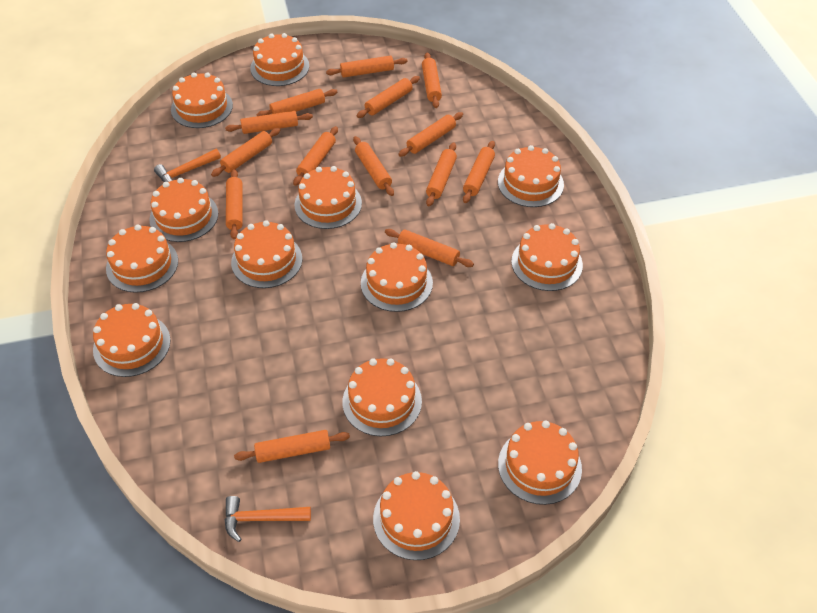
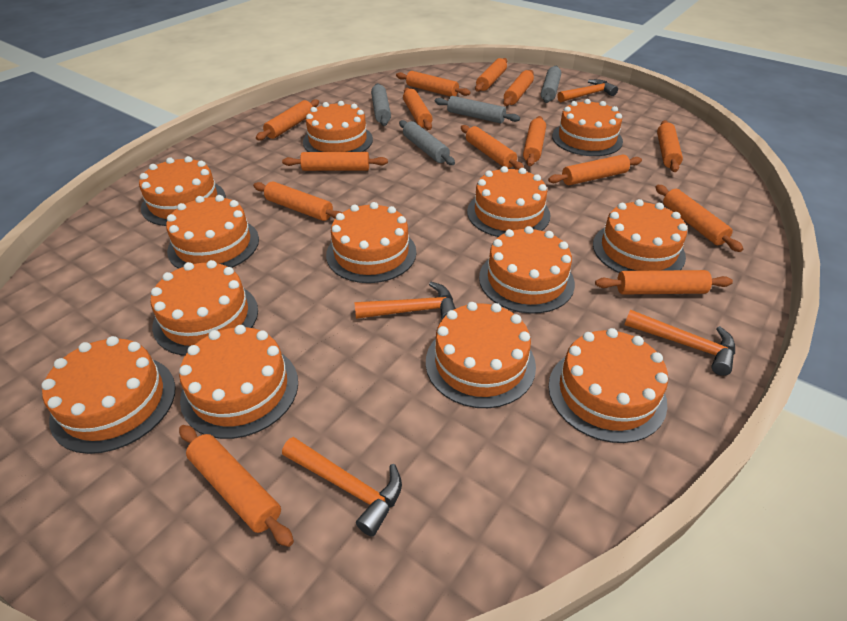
grey rolling pin: 0 -> 4
orange hammer: 2 -> 4

